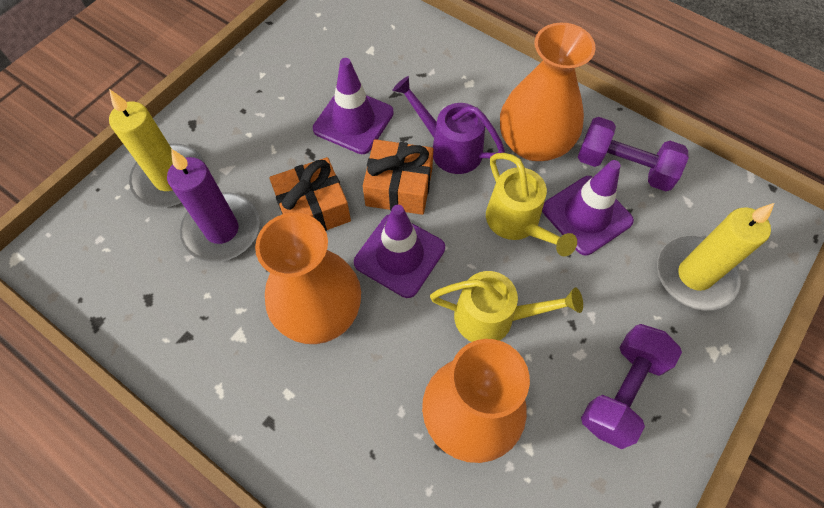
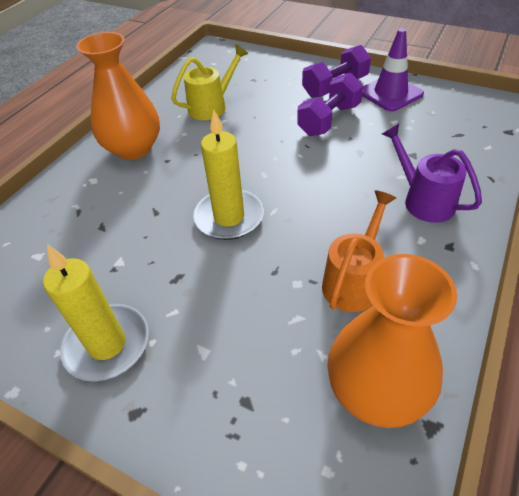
orange gift: 2 -> 0
orange vase: 3 -> 2
orange watering can: 0 -> 1
purple candle: 1 -> 0
purple traffic cone: 3 -> 1
yellow watering can: 2 -> 1

